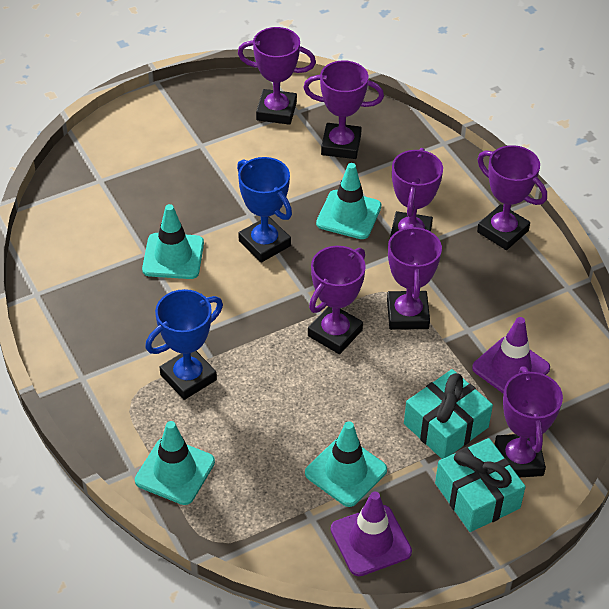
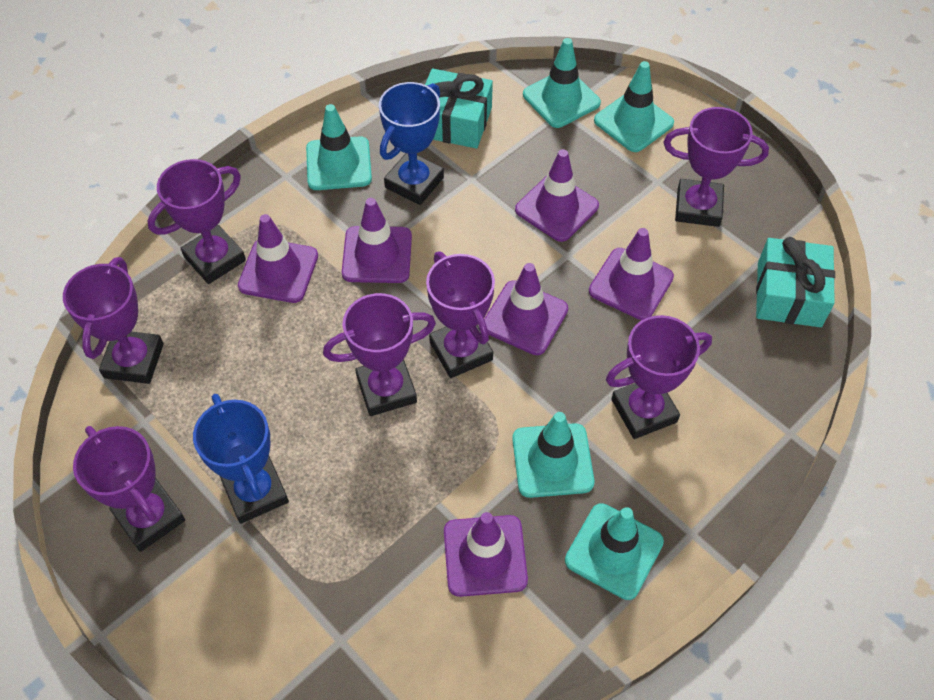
purple traffic cone: 2 -> 6
turquoise traffic cone: 4 -> 5

